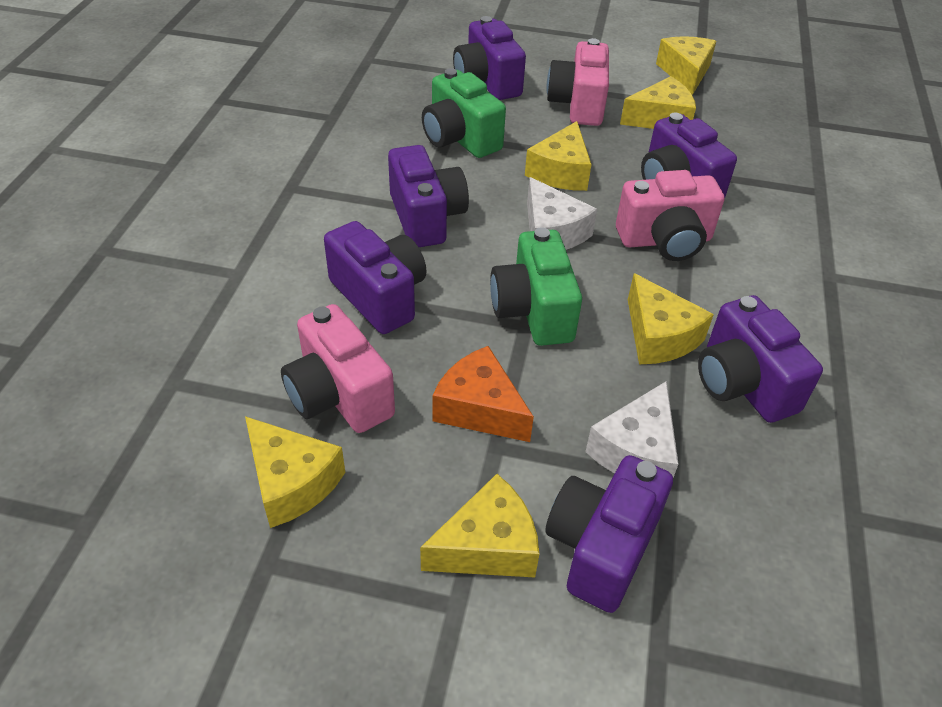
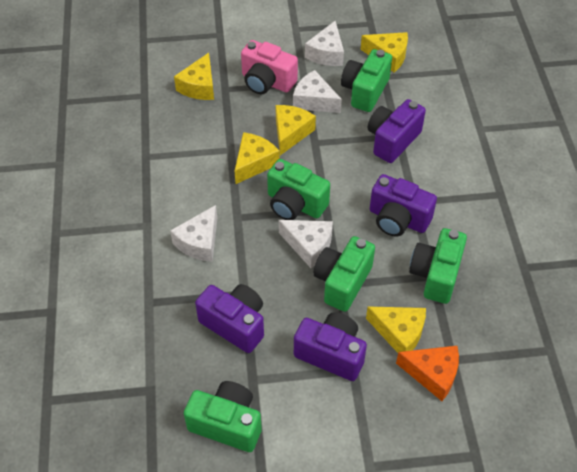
green camera: 2 -> 5
pink camera: 3 -> 1
purple camera: 6 -> 4
white cheese: 2 -> 4
yellow cheese: 6 -> 5

